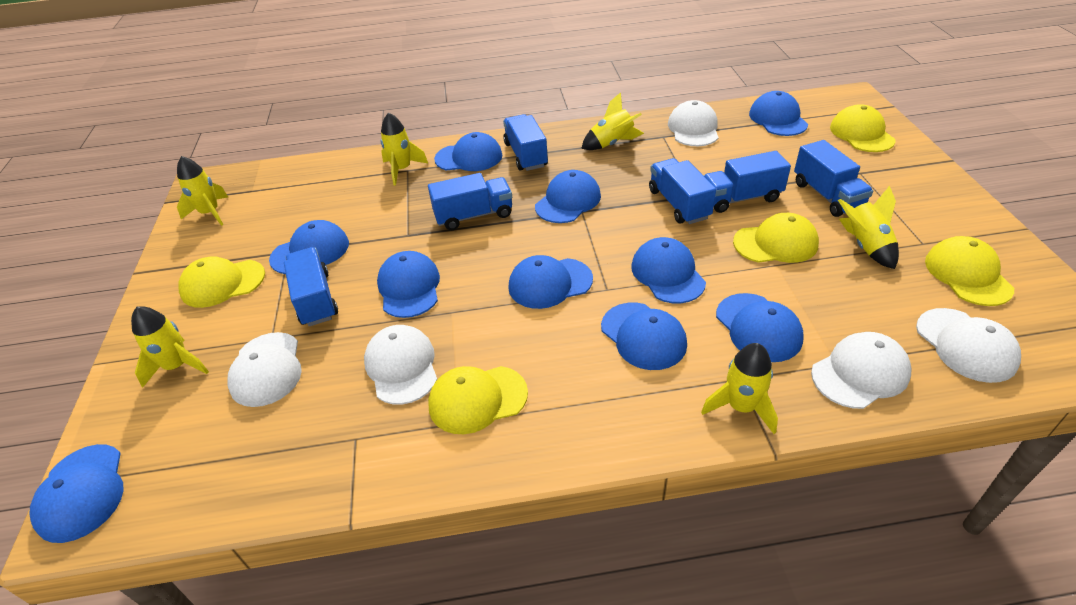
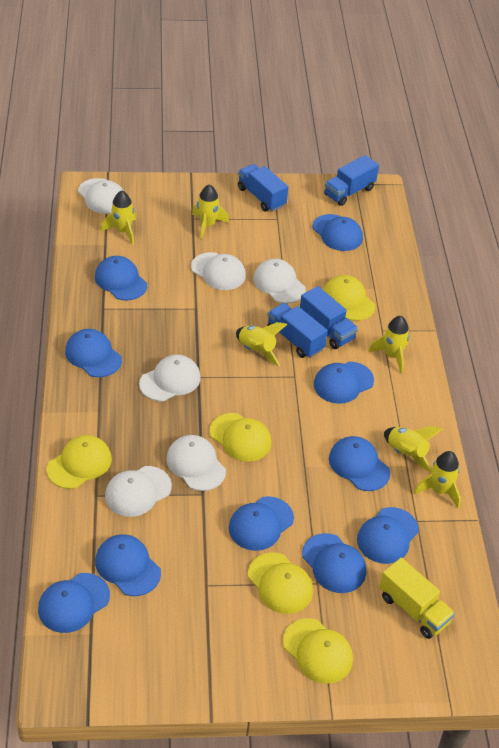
blue truck: 6 -> 4
white cap: 5 -> 6
yellow truck: 0 -> 1

